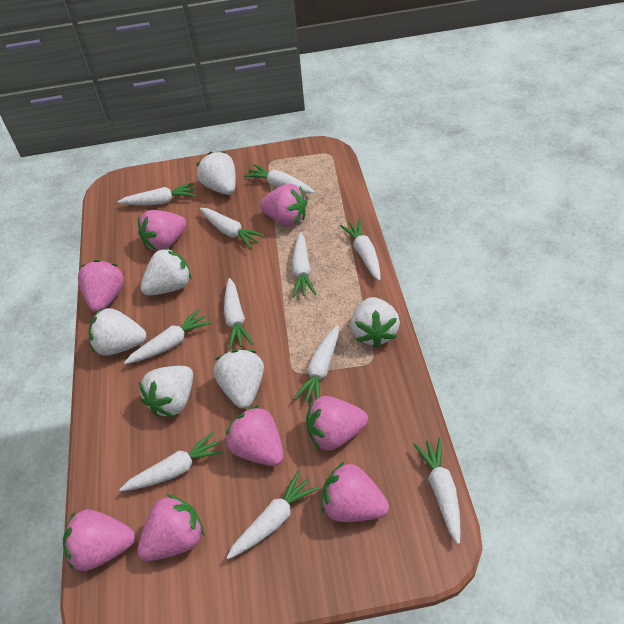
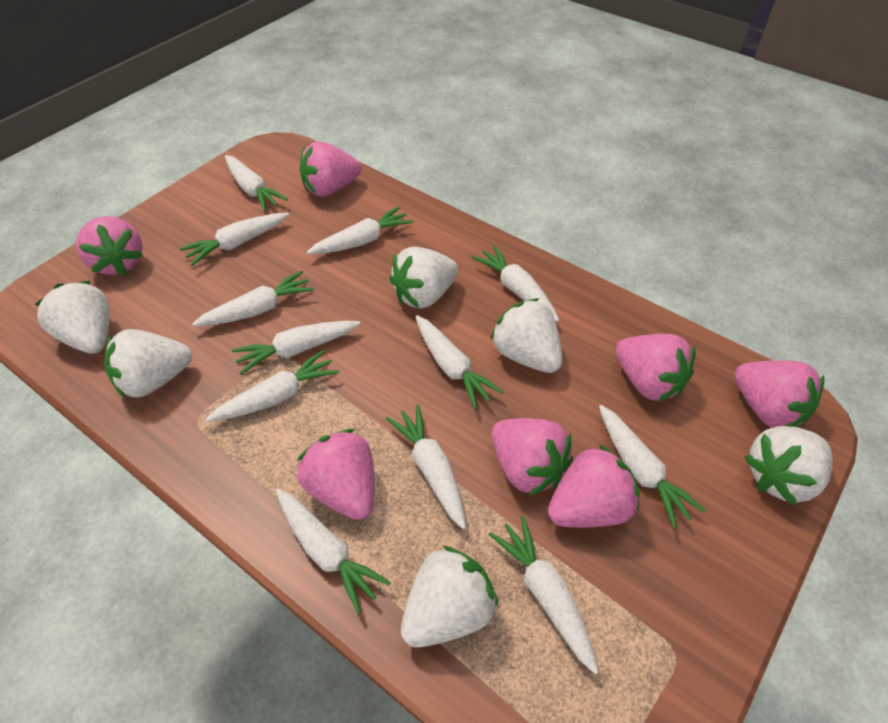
pink strawberry: 8 -> 7
white carrot: 11 -> 12

